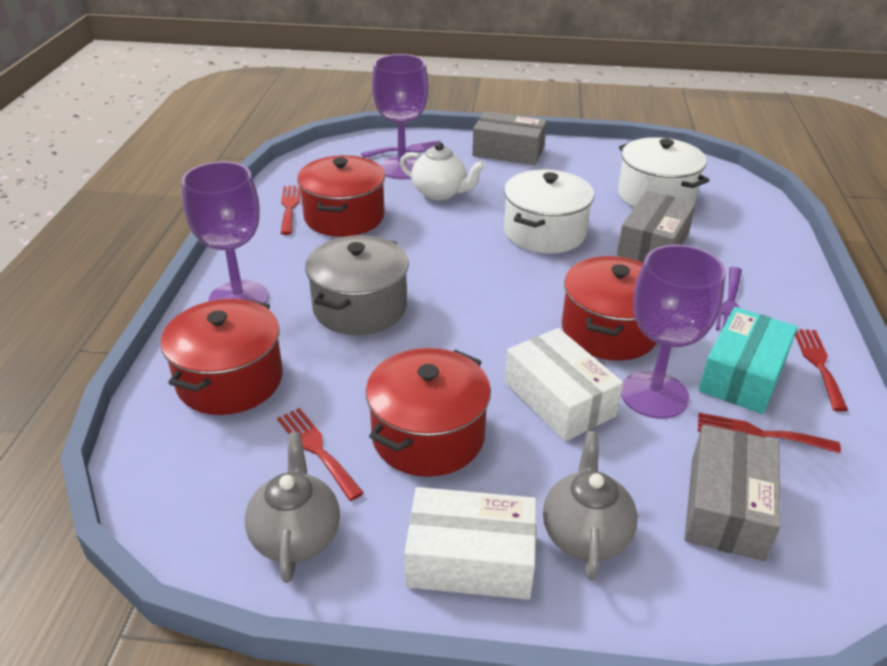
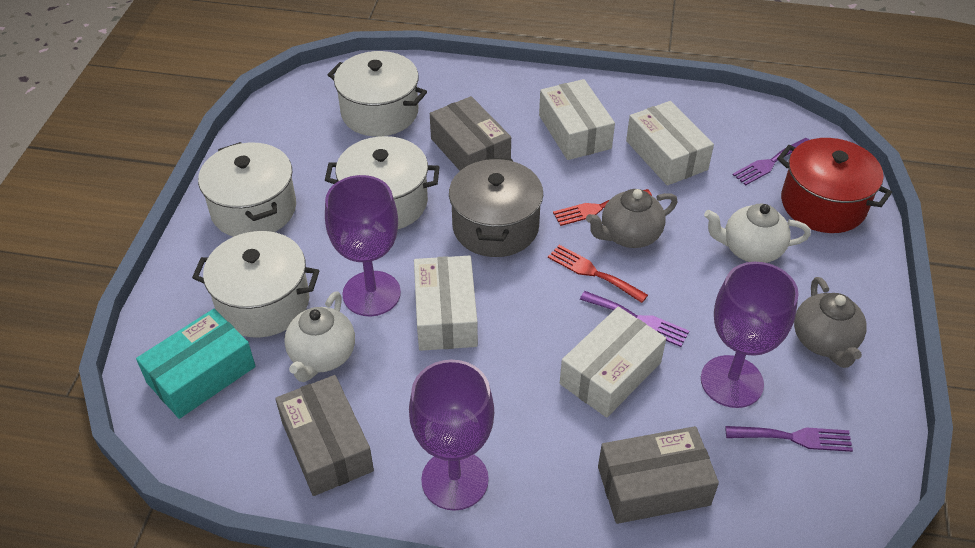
purple fork: 2 -> 3
red fork: 4 -> 2
red pot: 4 -> 1
white box: 2 -> 4
white pot: 2 -> 4
white teapot: 1 -> 2

